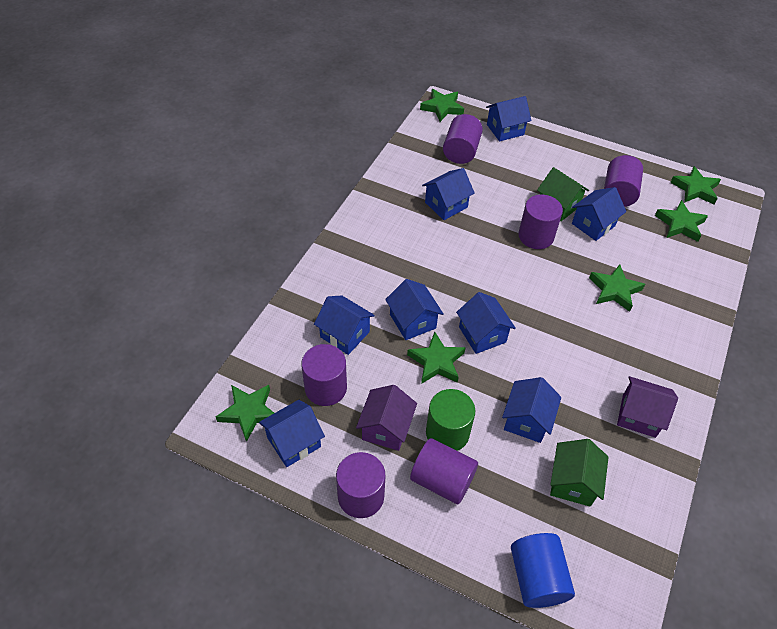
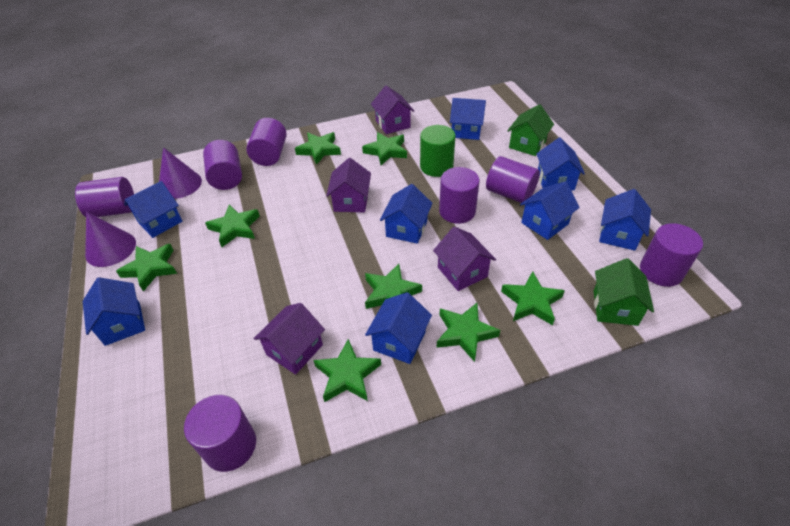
blue cylinder: 1 -> 0
green star: 6 -> 8
purple cone: 0 -> 2
purple cylinder: 6 -> 7
purple house: 2 -> 4

